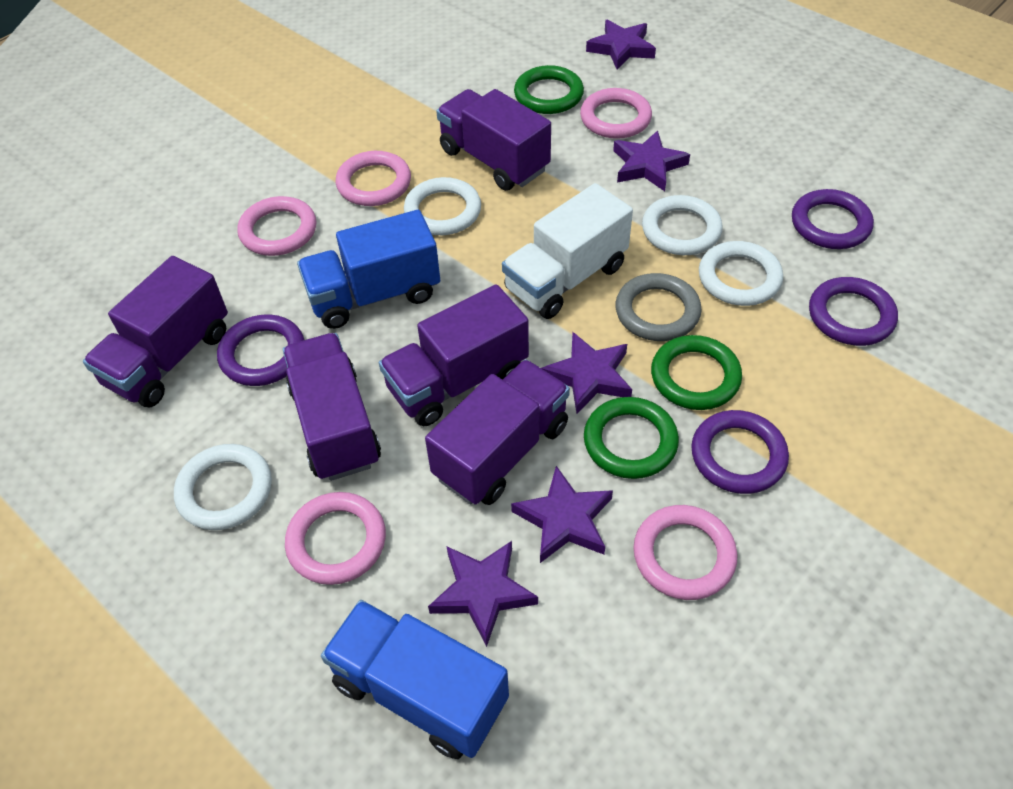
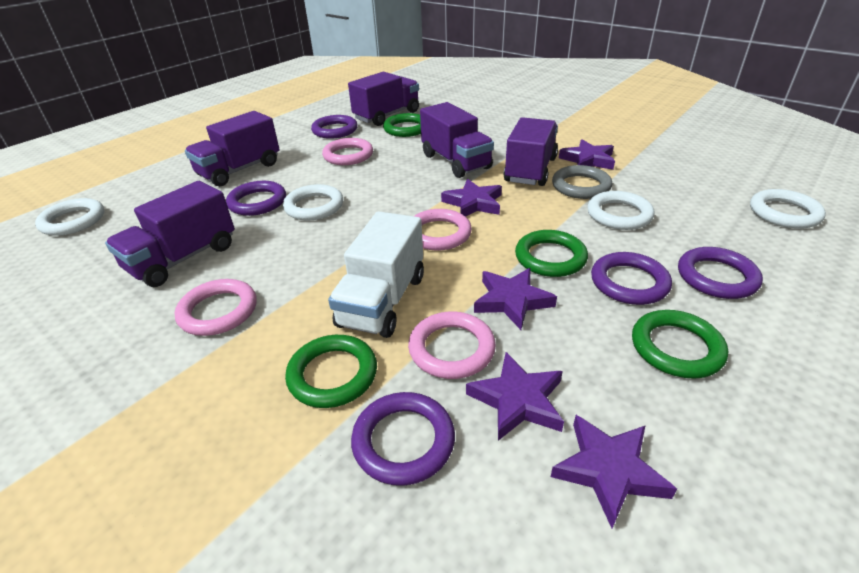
blue truck: 2 -> 0
green ring: 3 -> 4
pink ring: 5 -> 4
purple ring: 4 -> 5

